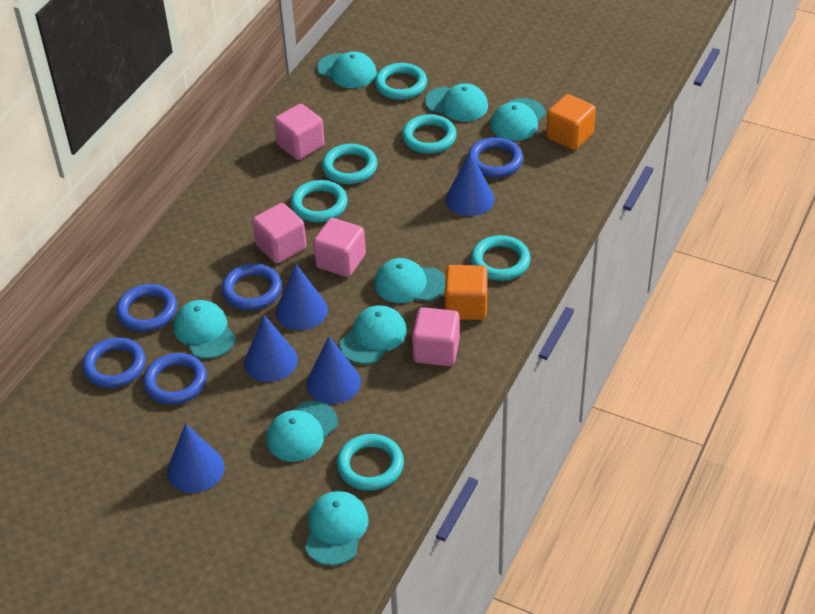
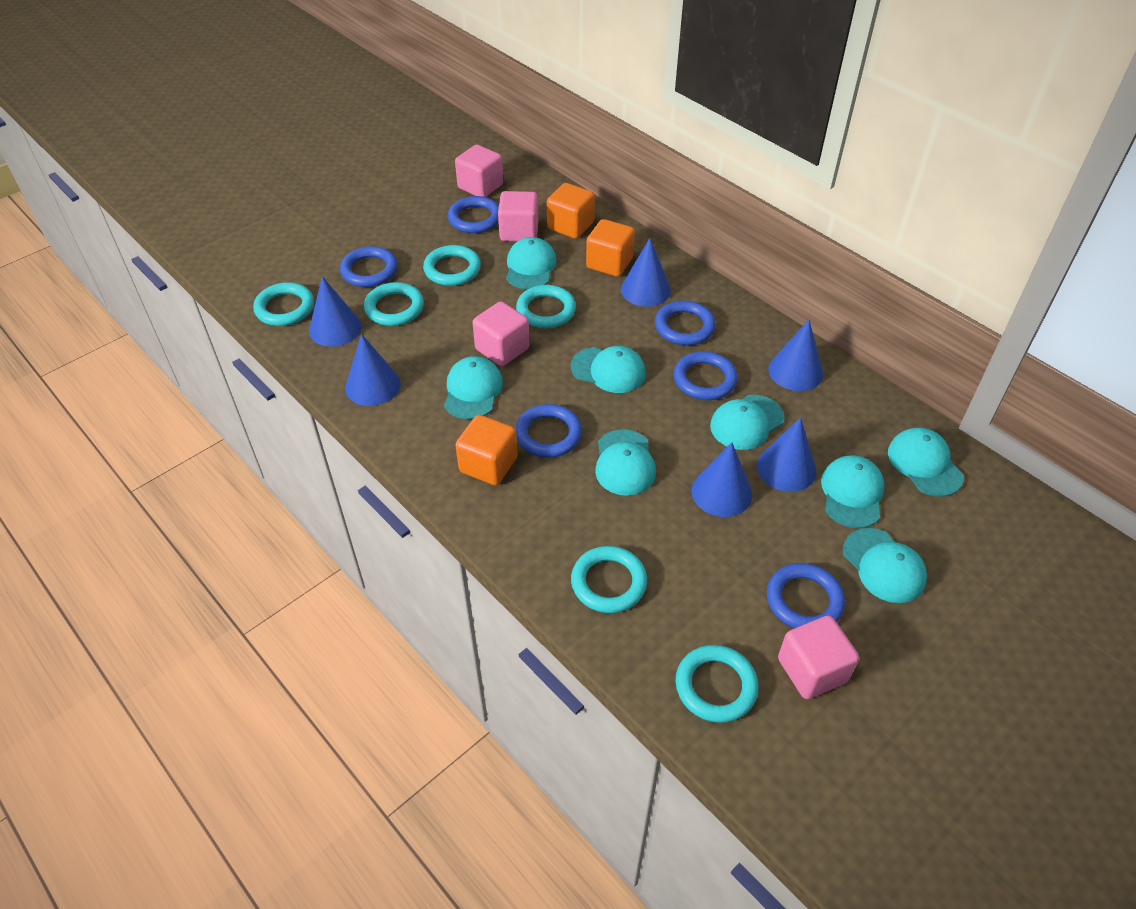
blue cone: 5 -> 6
blue ring: 5 -> 6
orange cube: 2 -> 3

